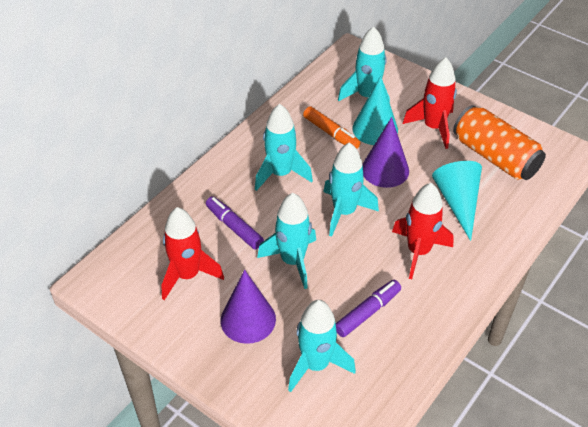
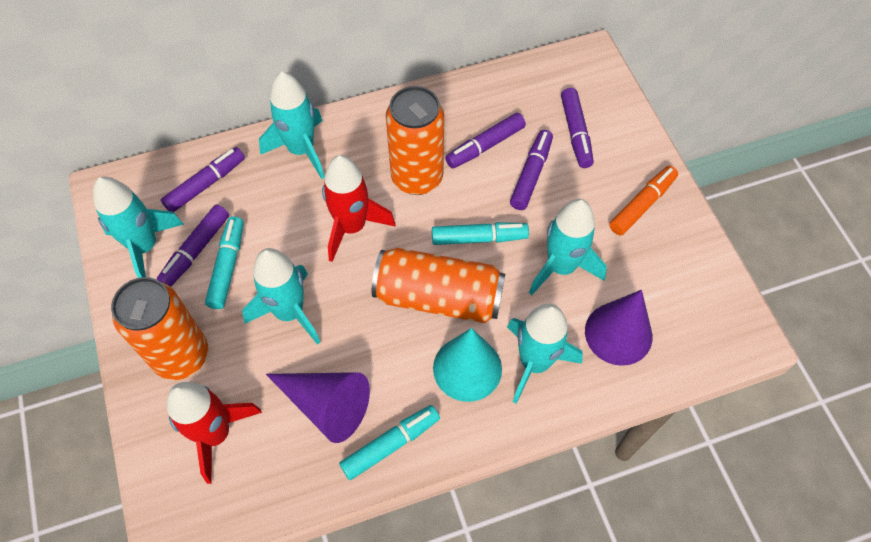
orange can: 1 -> 3
purple marker: 2 -> 5
red rocket: 3 -> 2
turquoise cone: 2 -> 1
turquoise marker: 0 -> 3

